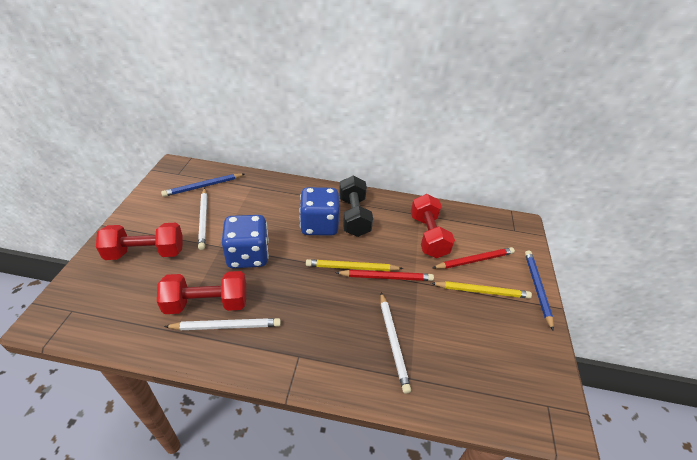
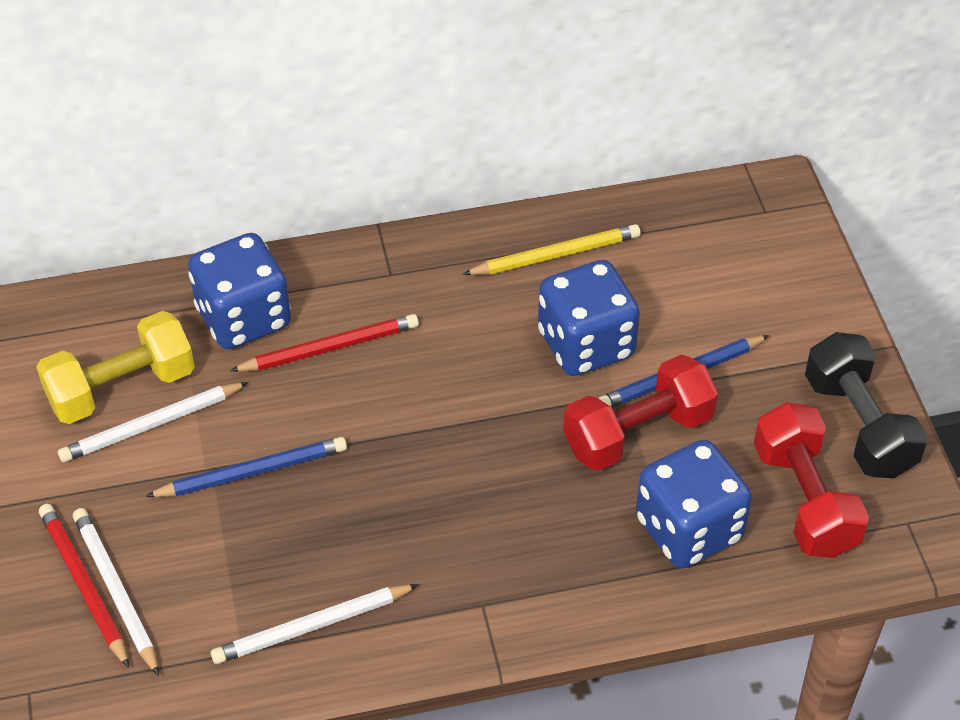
blue dice: 2 -> 3
red dumbbell: 3 -> 2
yellow dumbbell: 0 -> 1
yellow pencil: 2 -> 1

